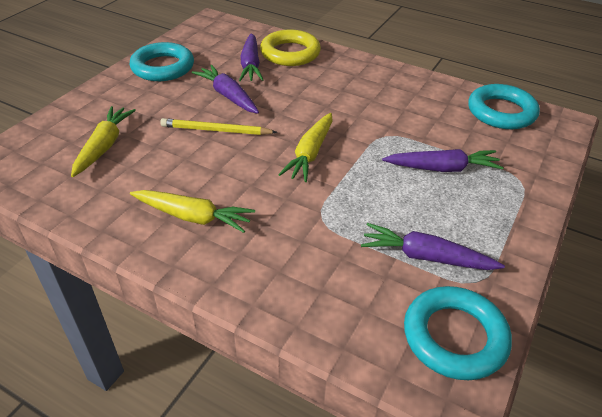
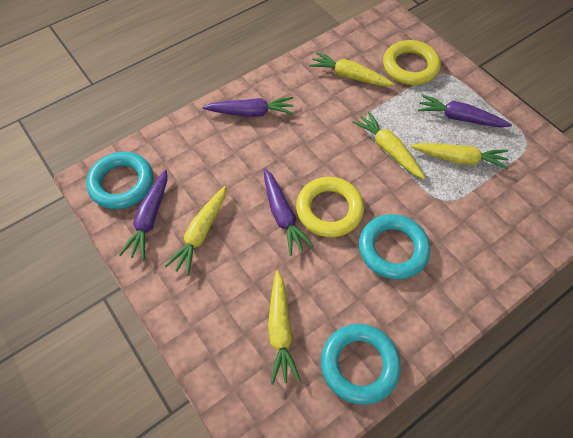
yellow carrot: 3 -> 5
yellow pencil: 1 -> 0
yellow ring: 1 -> 2

